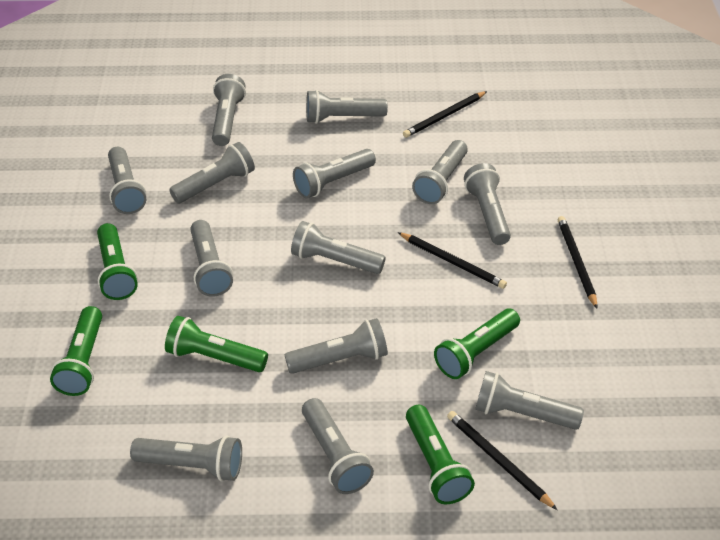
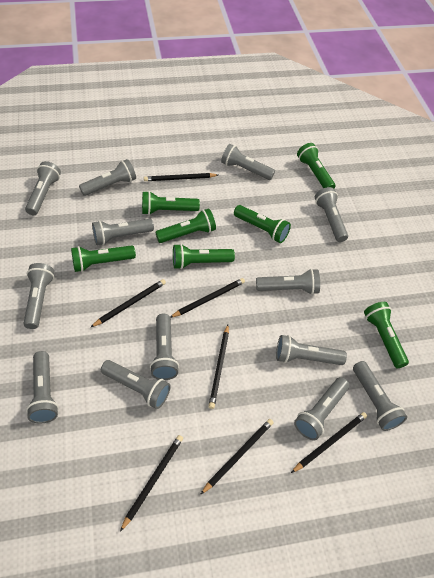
black pencil: 4 -> 7
green flashlight: 5 -> 7

